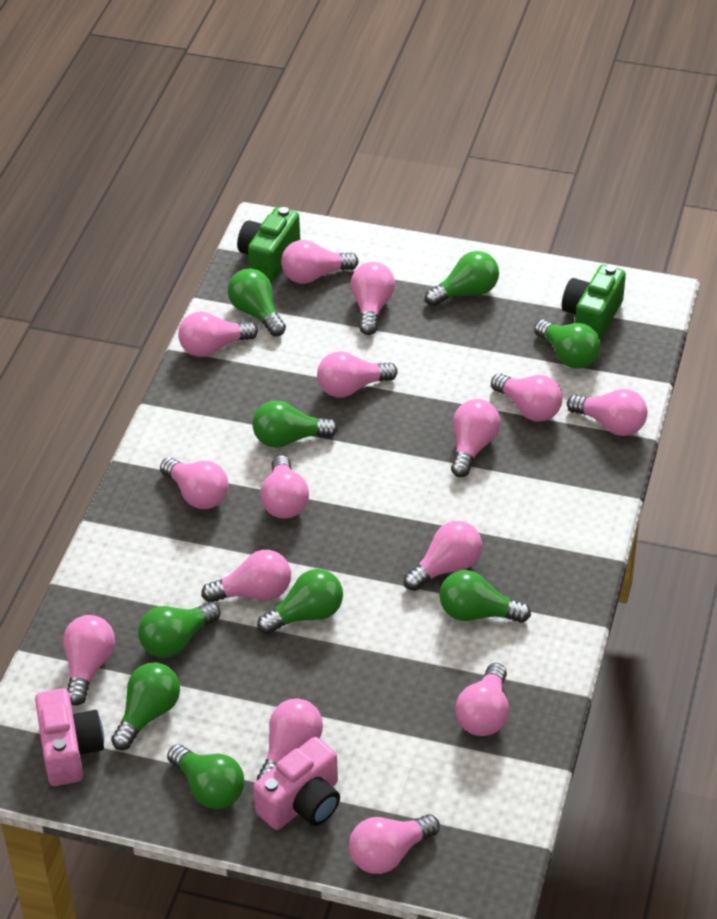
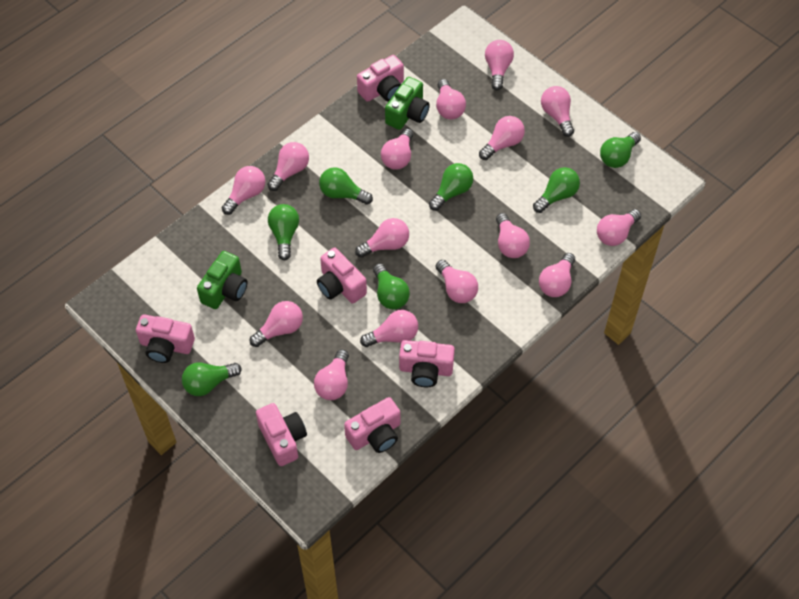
green light bulb: 9 -> 7
pink camera: 2 -> 6

